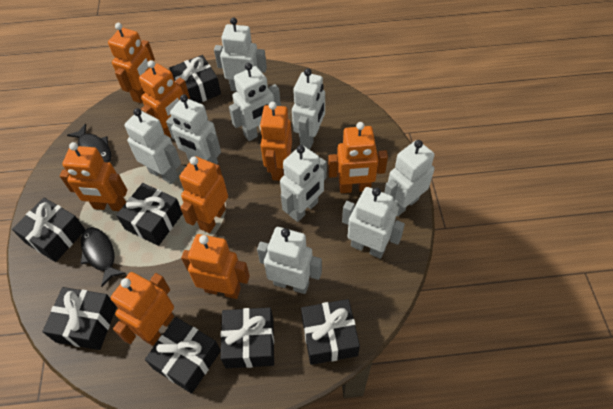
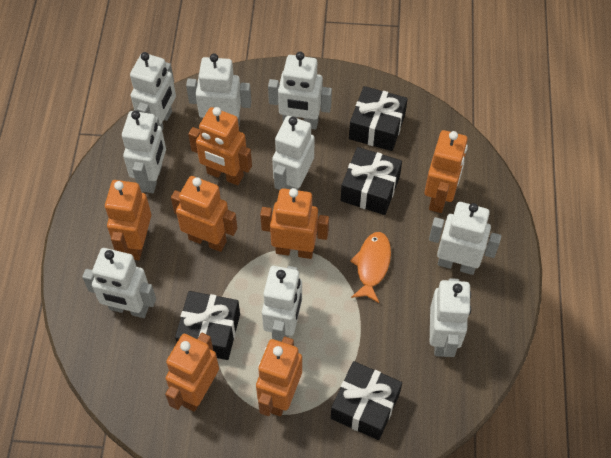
black fish: 2 -> 0
black gift: 7 -> 4
orange fish: 0 -> 1
orange robot: 8 -> 7

